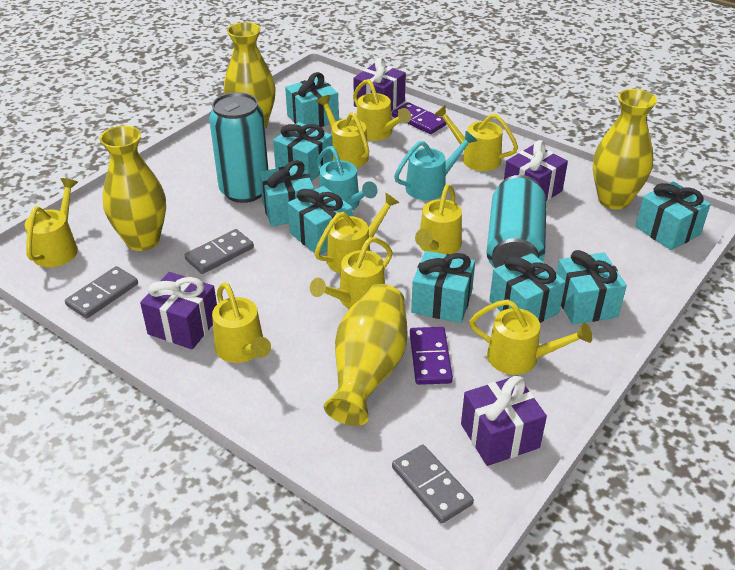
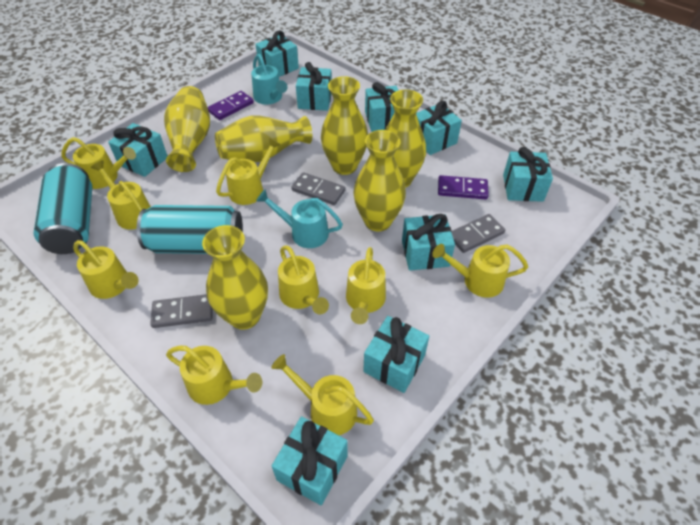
purple gift: 4 -> 0
turquoise gift: 8 -> 9
yellow vase: 4 -> 6

